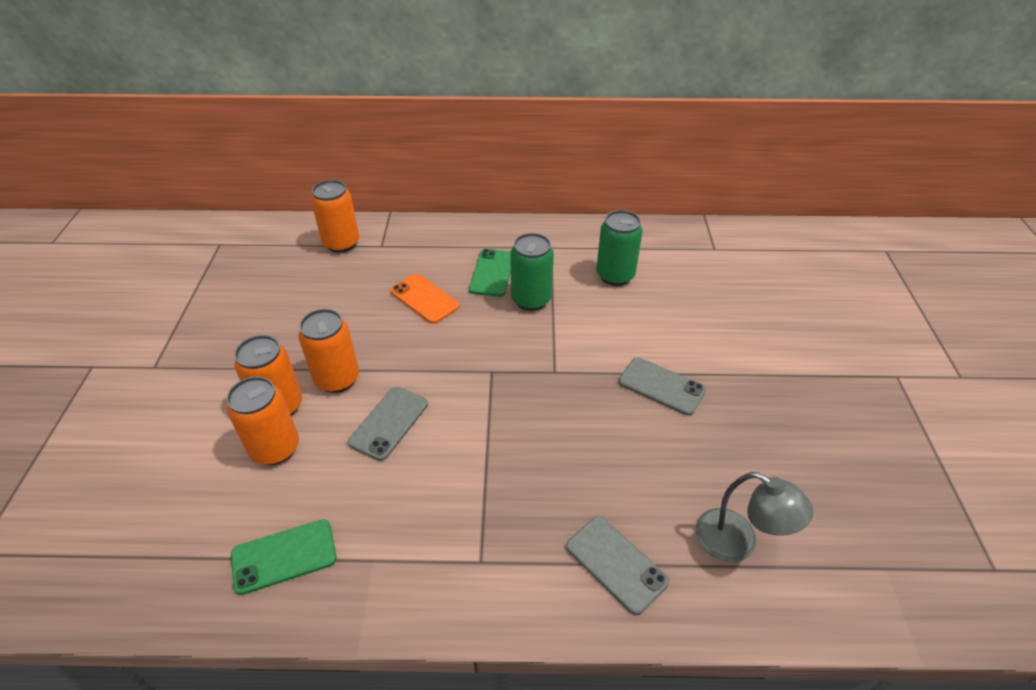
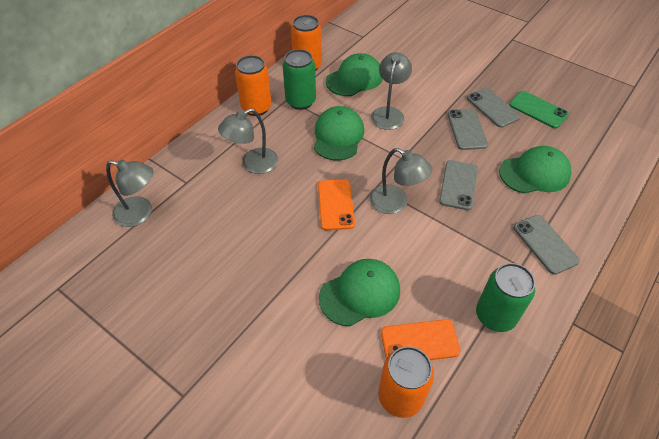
green cap: 0 -> 4
green phone: 2 -> 1
grey lamp: 1 -> 4
grey phone: 3 -> 4
orange can: 4 -> 3
orange phone: 1 -> 2

